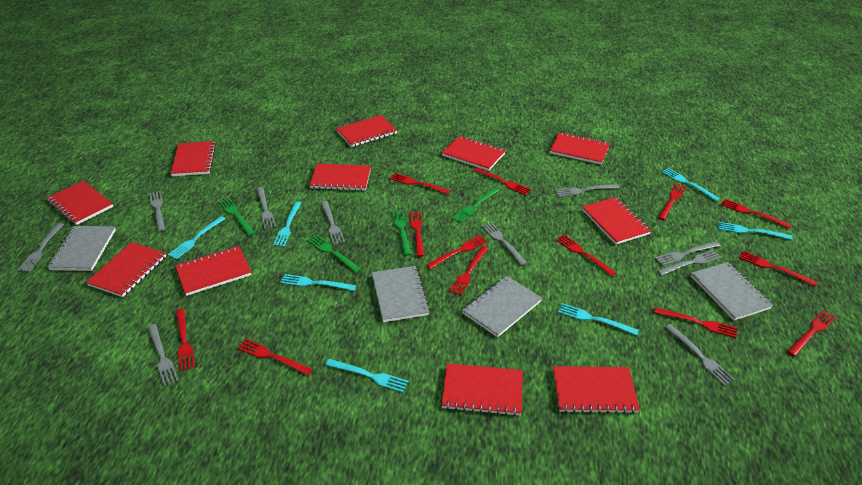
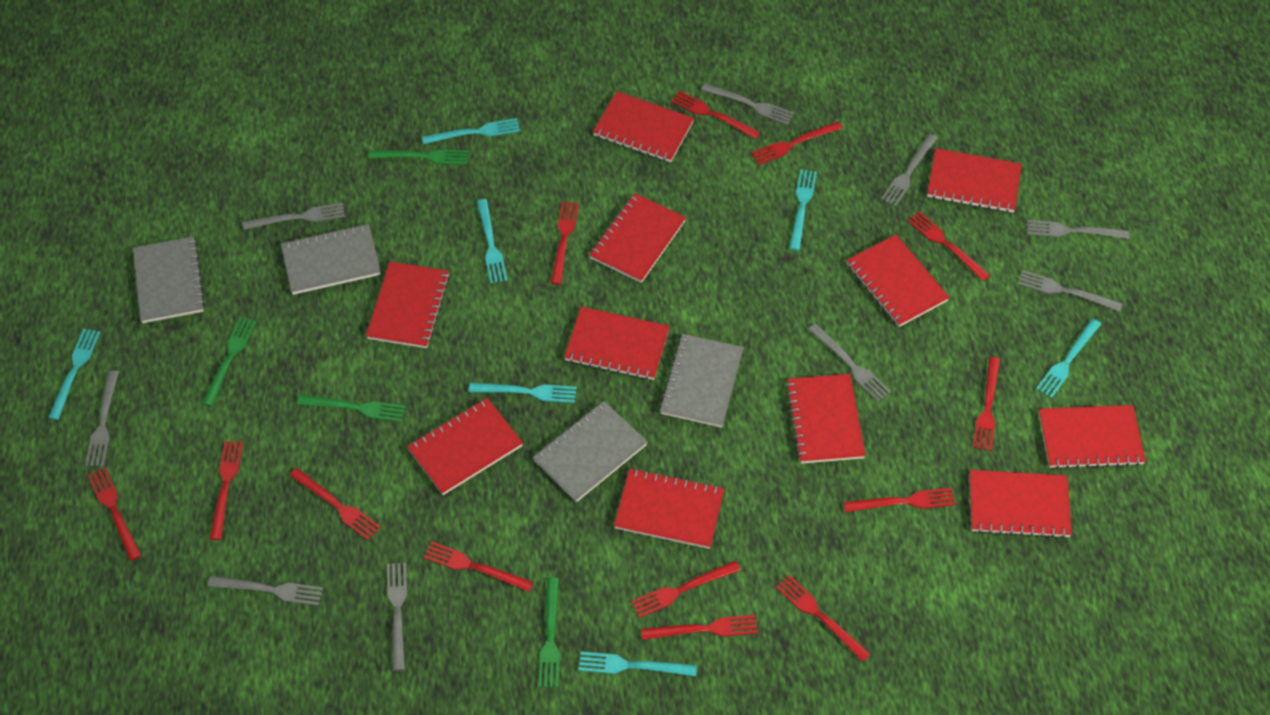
grey fork: 10 -> 9

